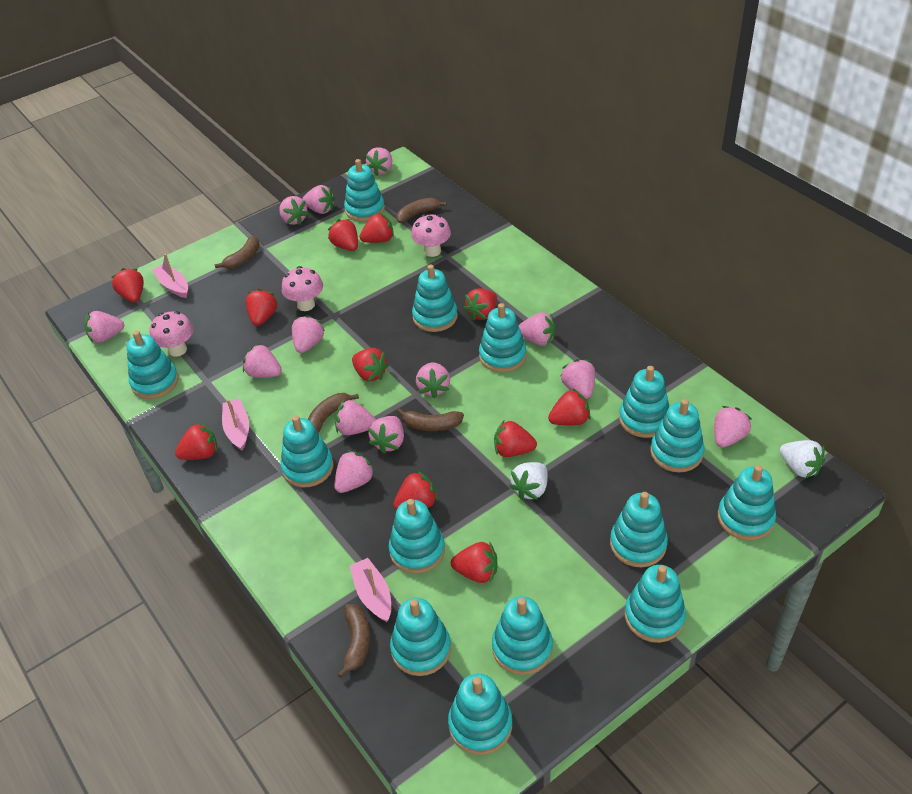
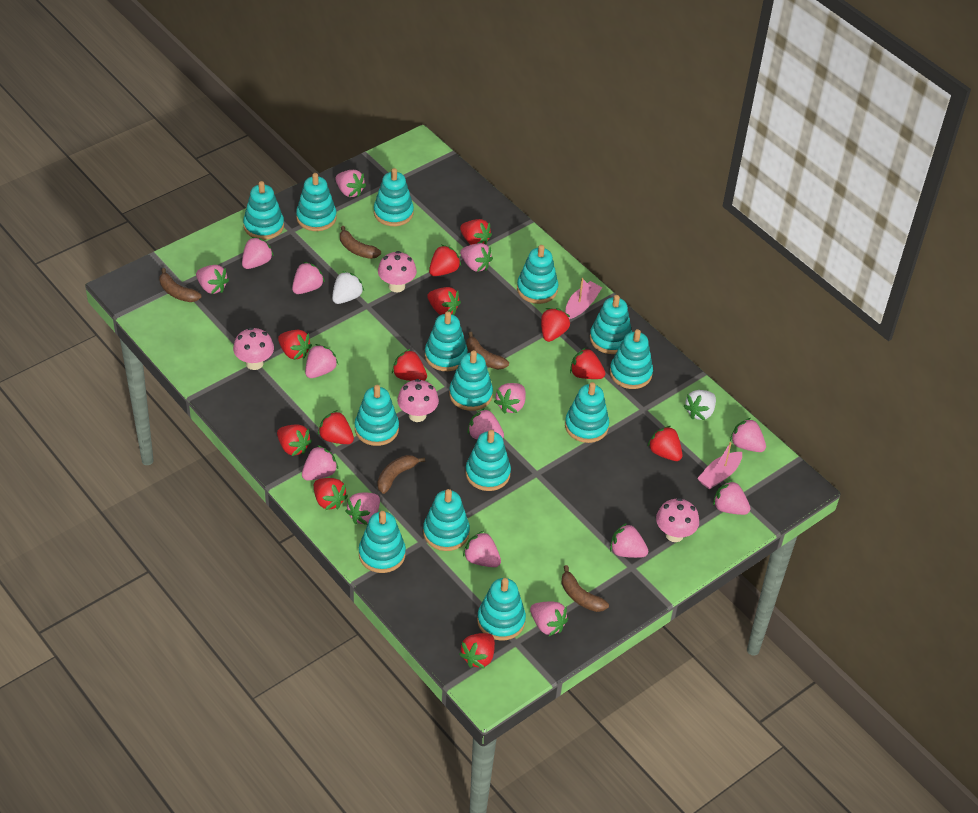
pink boat: 3 -> 2
pink mushroom: 3 -> 4
pink strawberry: 13 -> 15
red strawberry: 11 -> 12

